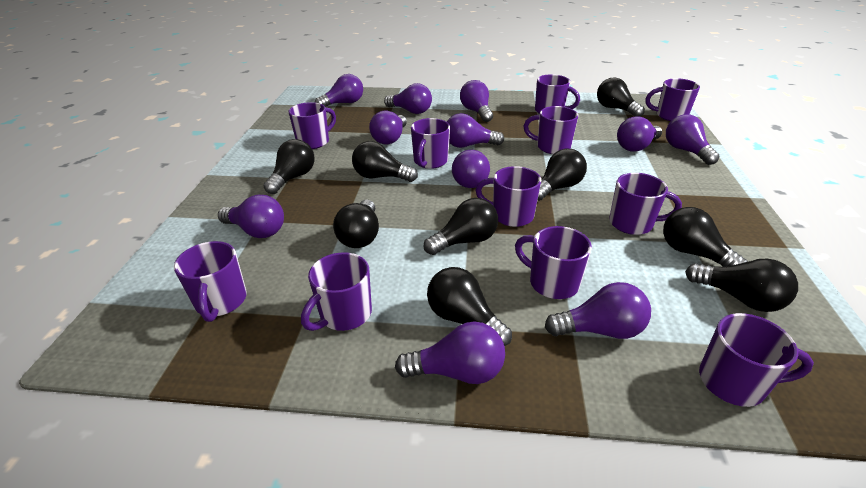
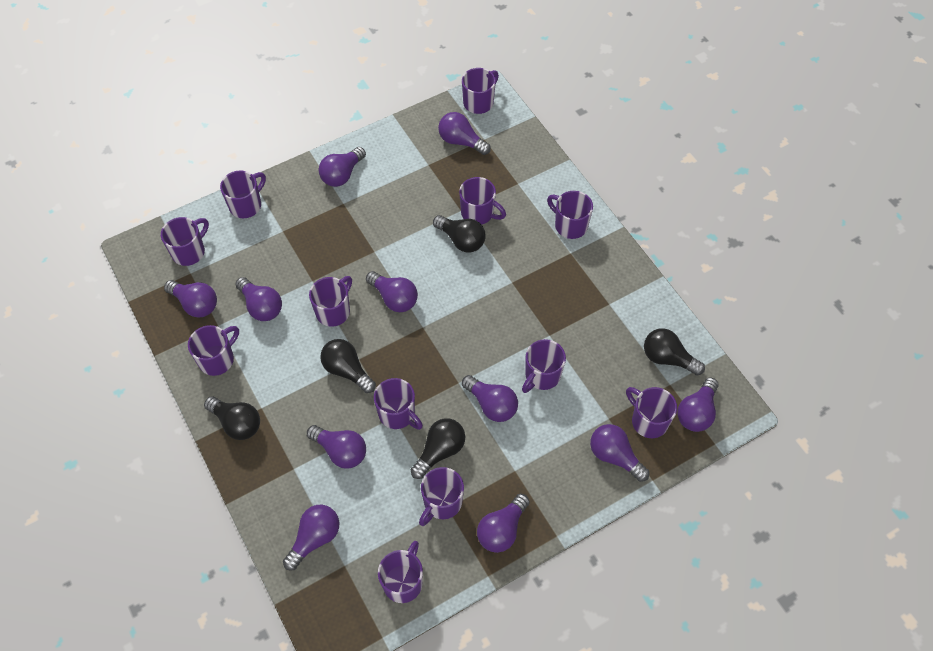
black light bulb: 9 -> 5
purple mug: 11 -> 12

